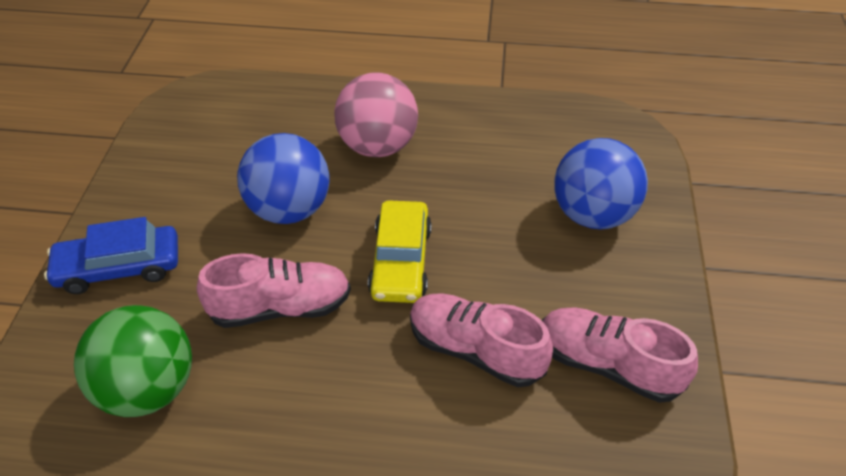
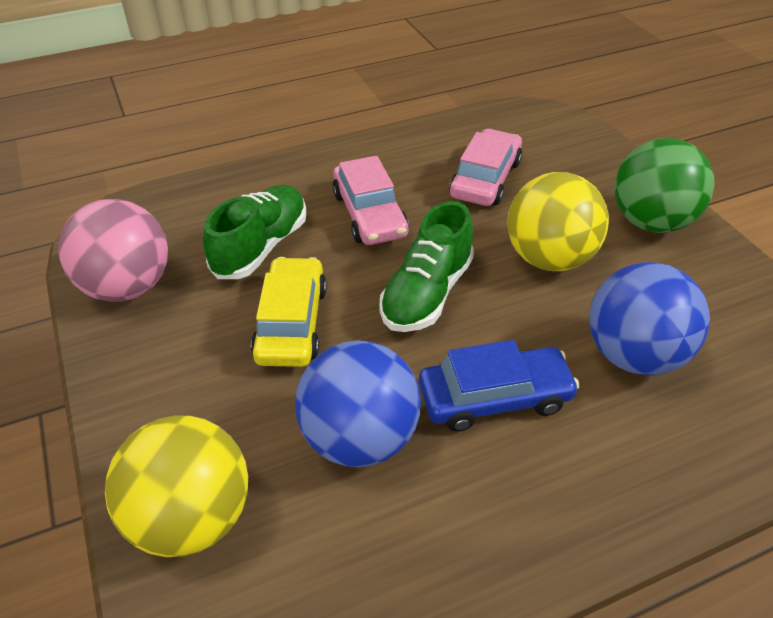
green shoe: 0 -> 2
pink car: 0 -> 2
pink shoe: 3 -> 0
yellow ball: 0 -> 2

